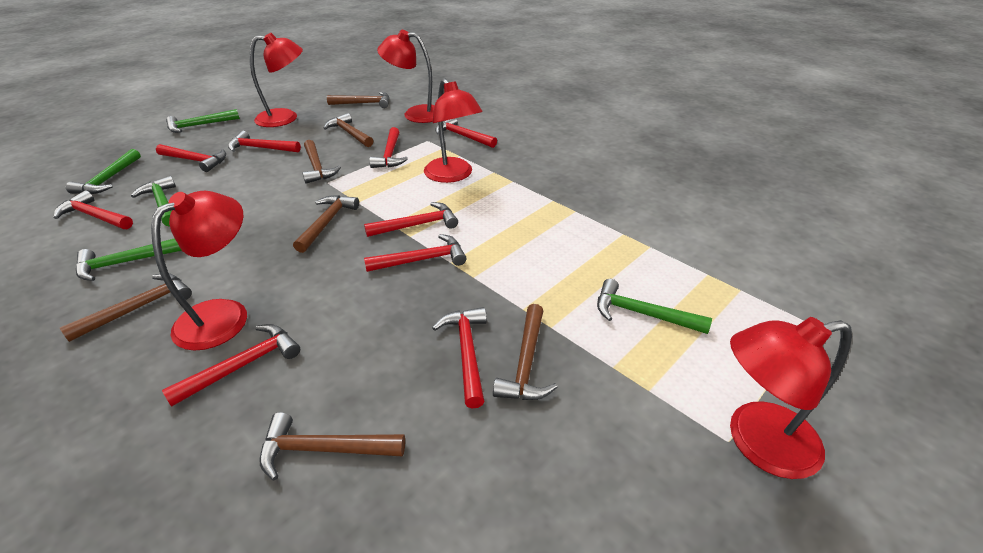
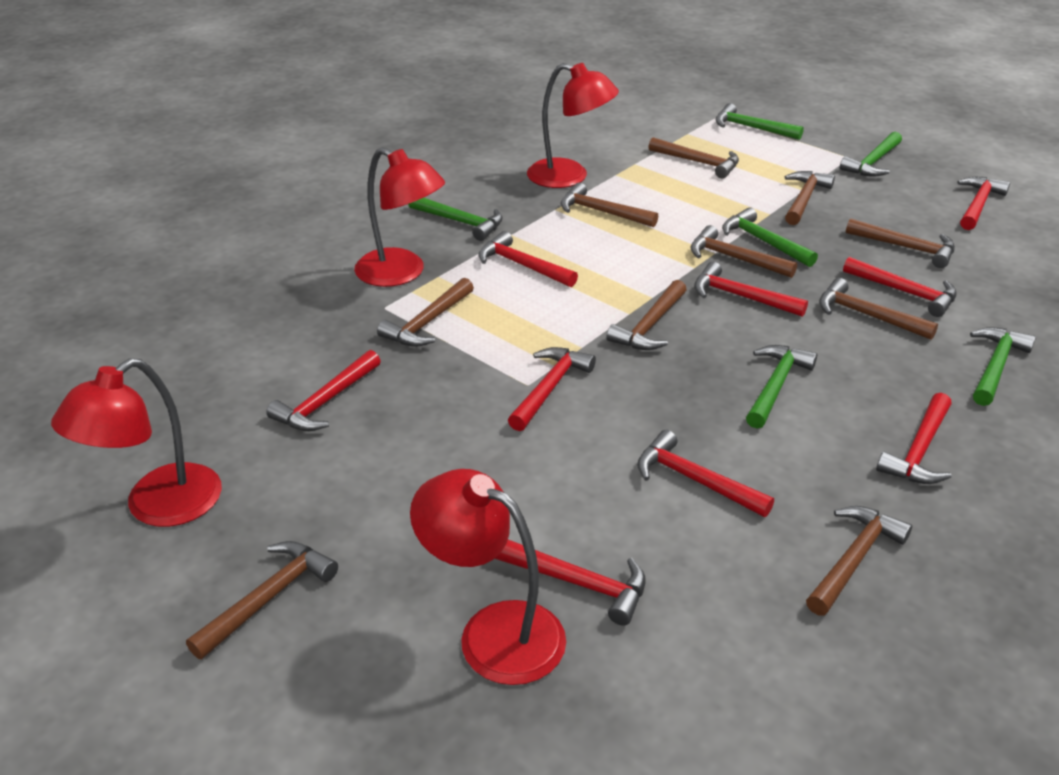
brown hammer: 7 -> 10
green hammer: 5 -> 6
red lamp: 5 -> 4

